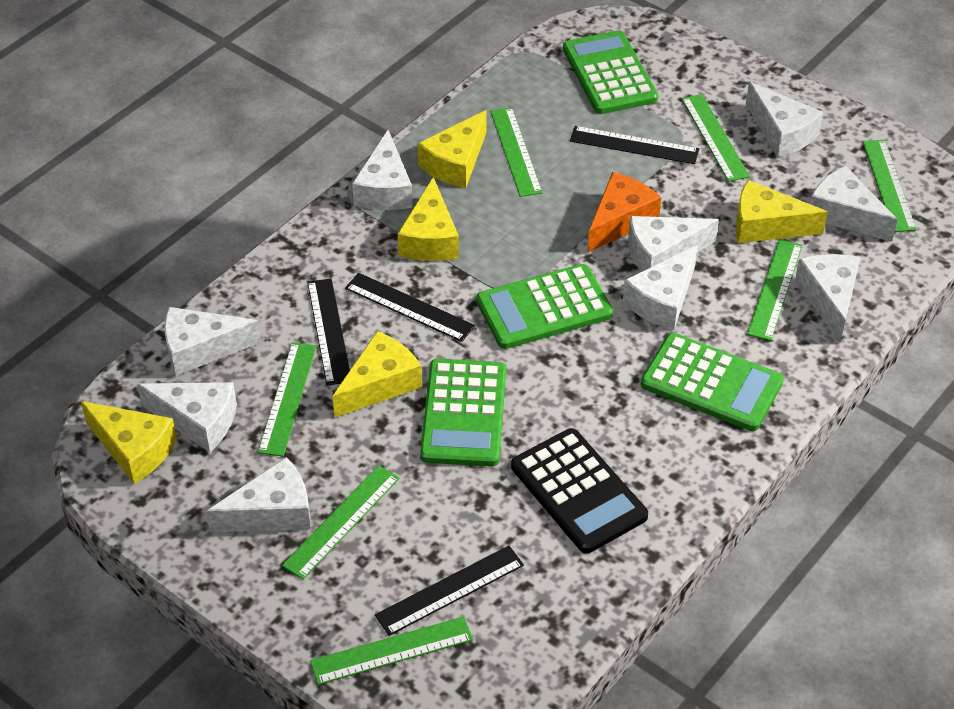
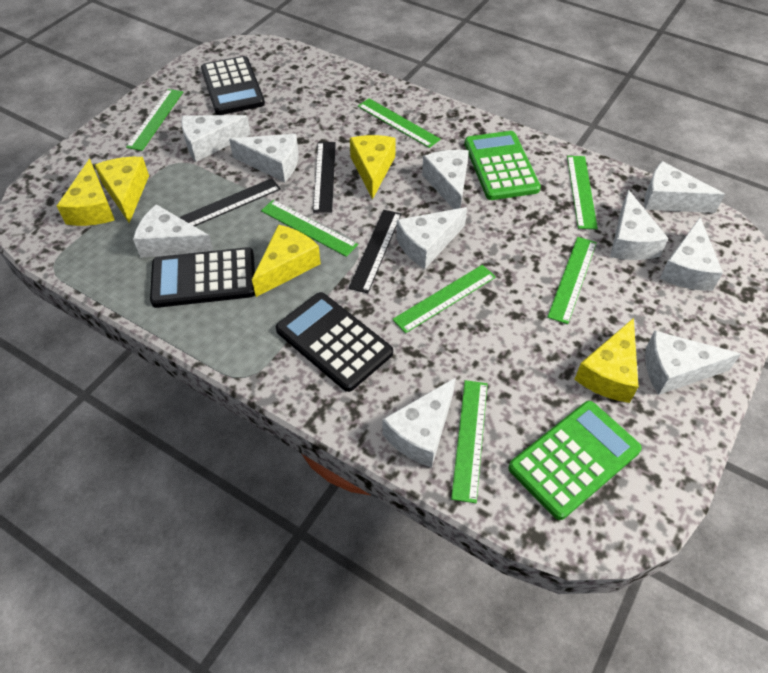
black calculator: 1 -> 3
black ruler: 4 -> 3
green calculator: 4 -> 2
orange cheese: 1 -> 0
white cheese: 9 -> 10

